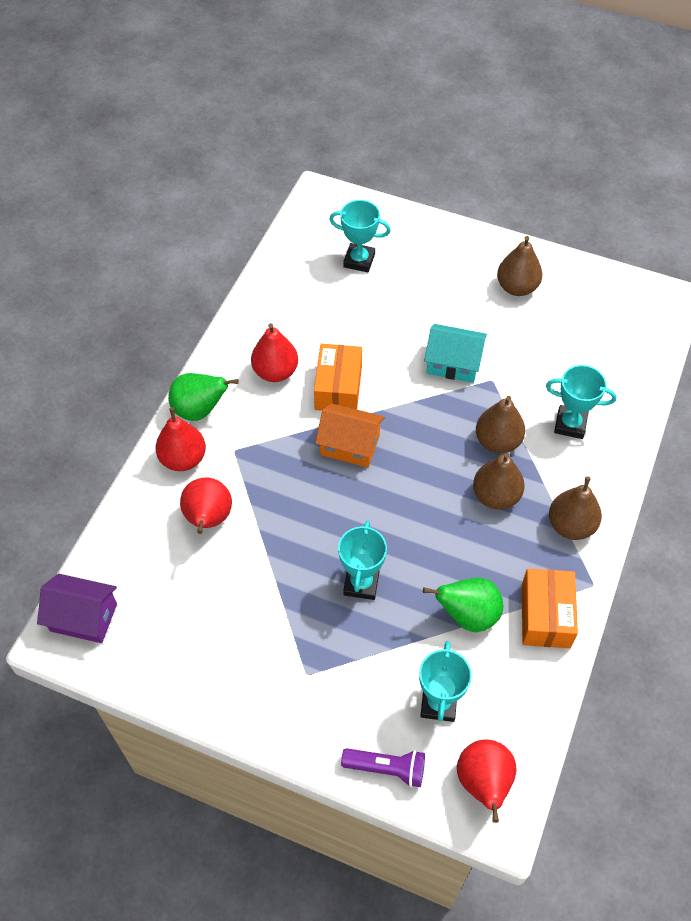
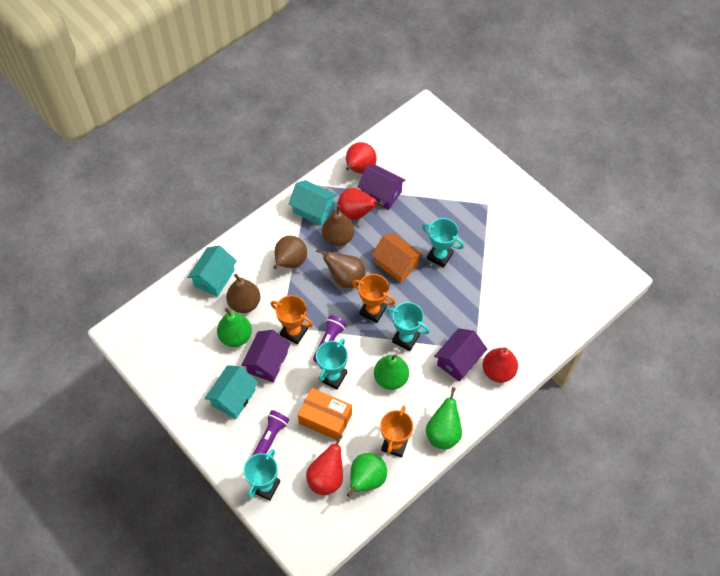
green pear: 2 -> 4
orange box: 2 -> 1
orange trophy: 0 -> 3
purple flashlight: 1 -> 2
purple house: 1 -> 3
turquoise house: 1 -> 3

